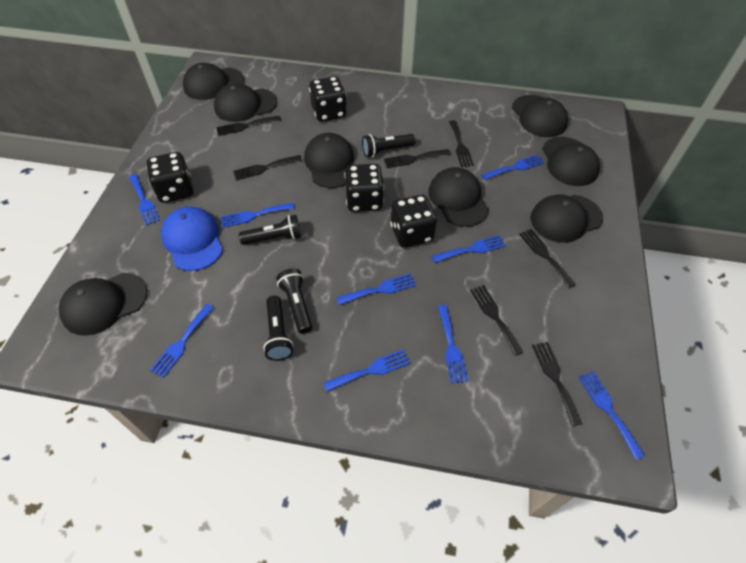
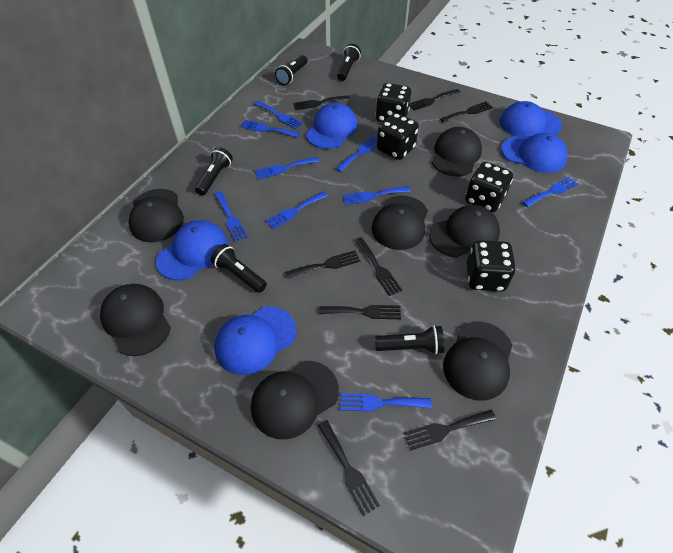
black cap: 8 -> 7
black flashlight: 4 -> 5
black fork: 7 -> 8
blue cap: 1 -> 5

